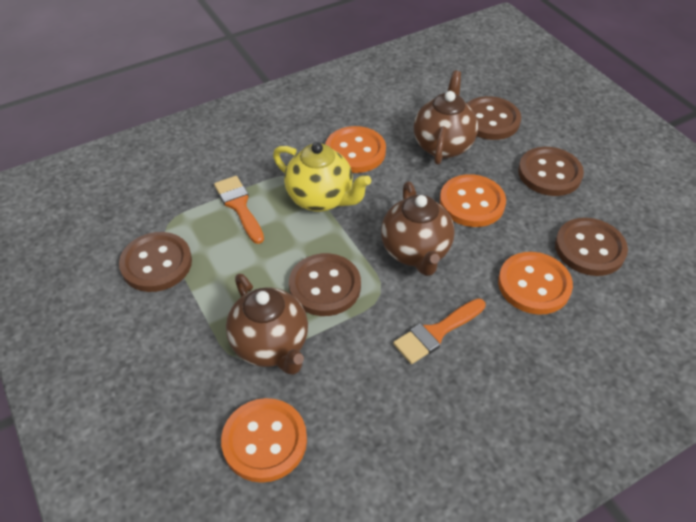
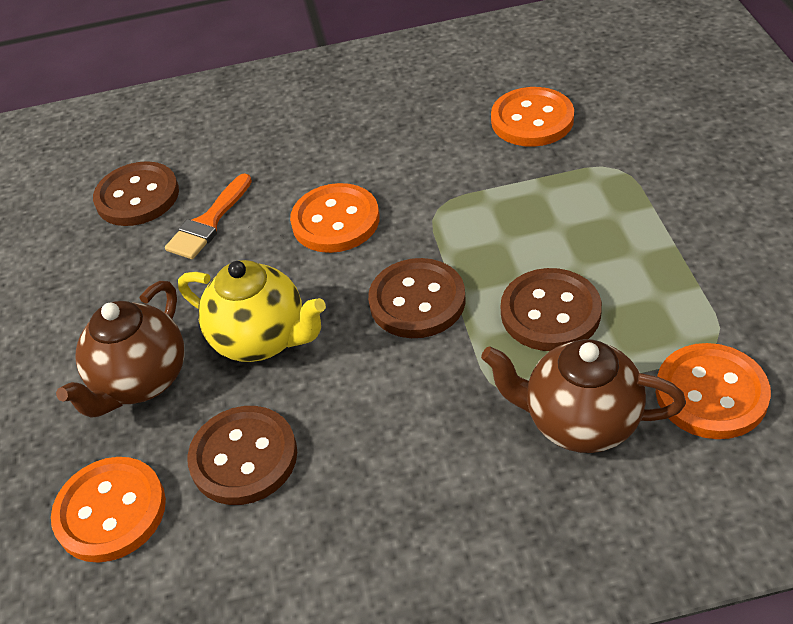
brown button: 5 -> 4
brown teapot: 3 -> 2
orange brush: 2 -> 1

